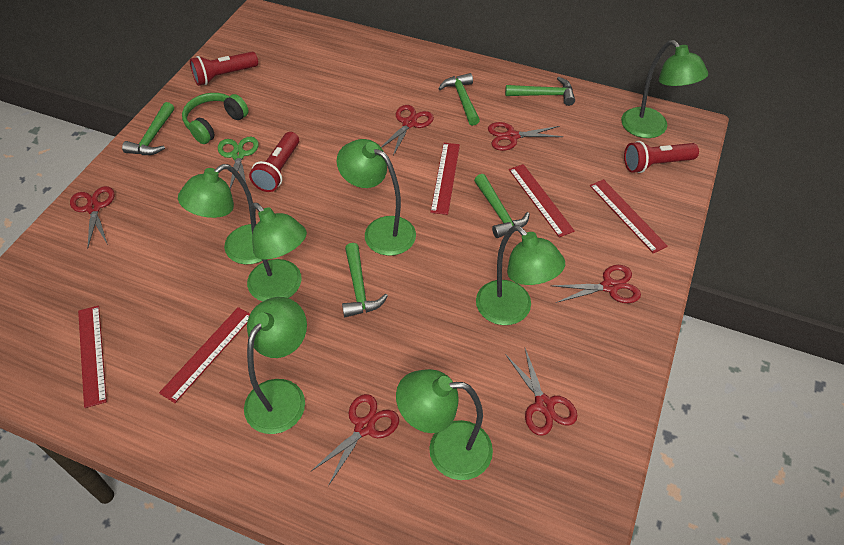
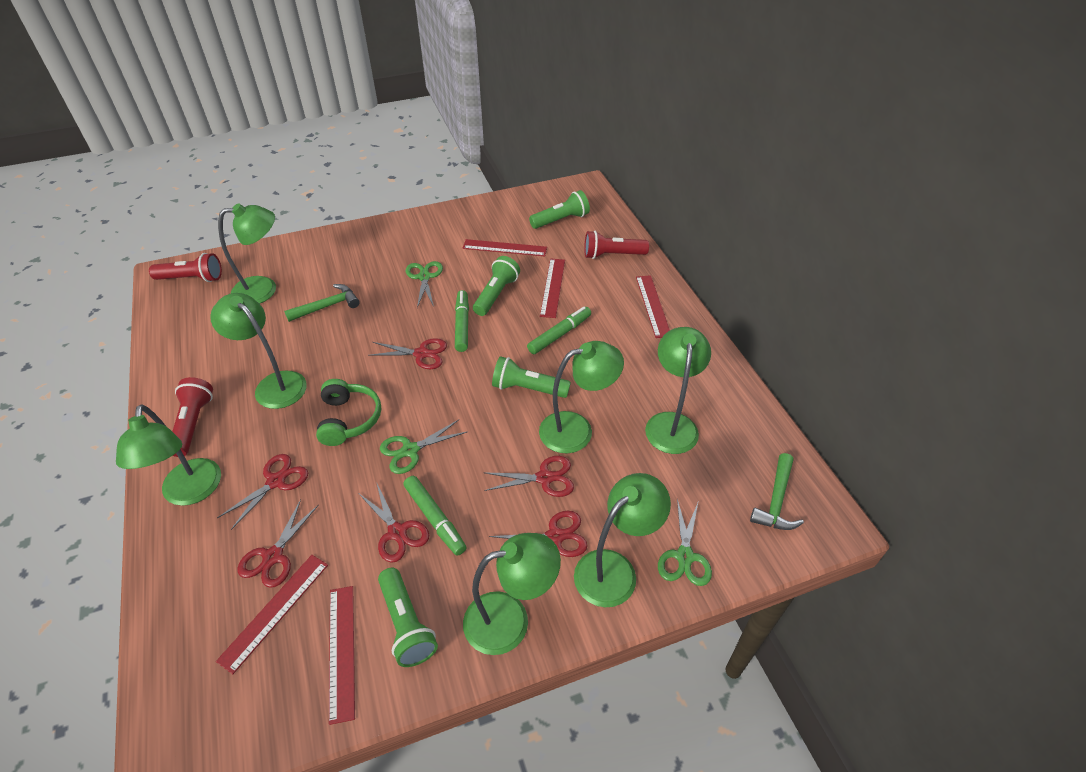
green flashlight: 0 -> 4
green hammer: 5 -> 2
green marker: 0 -> 3
green scissors: 1 -> 3

